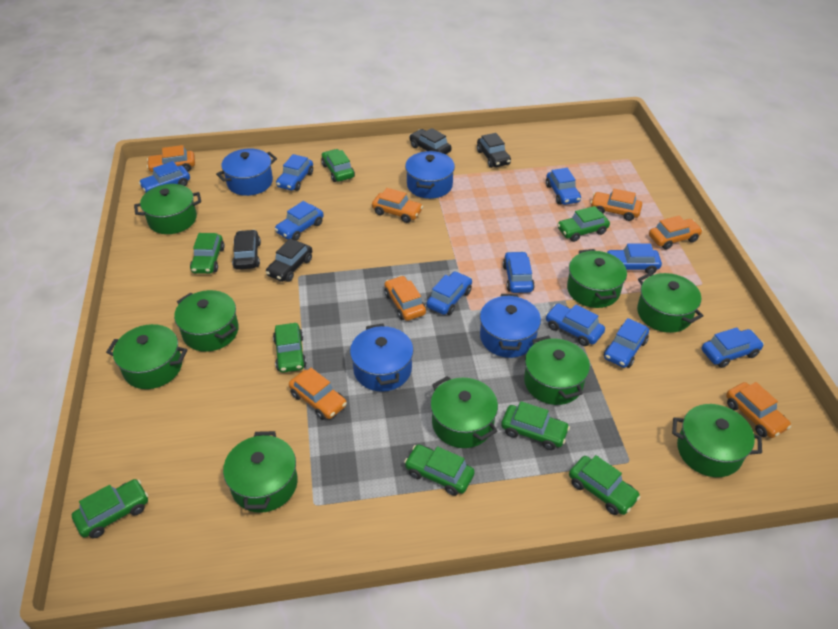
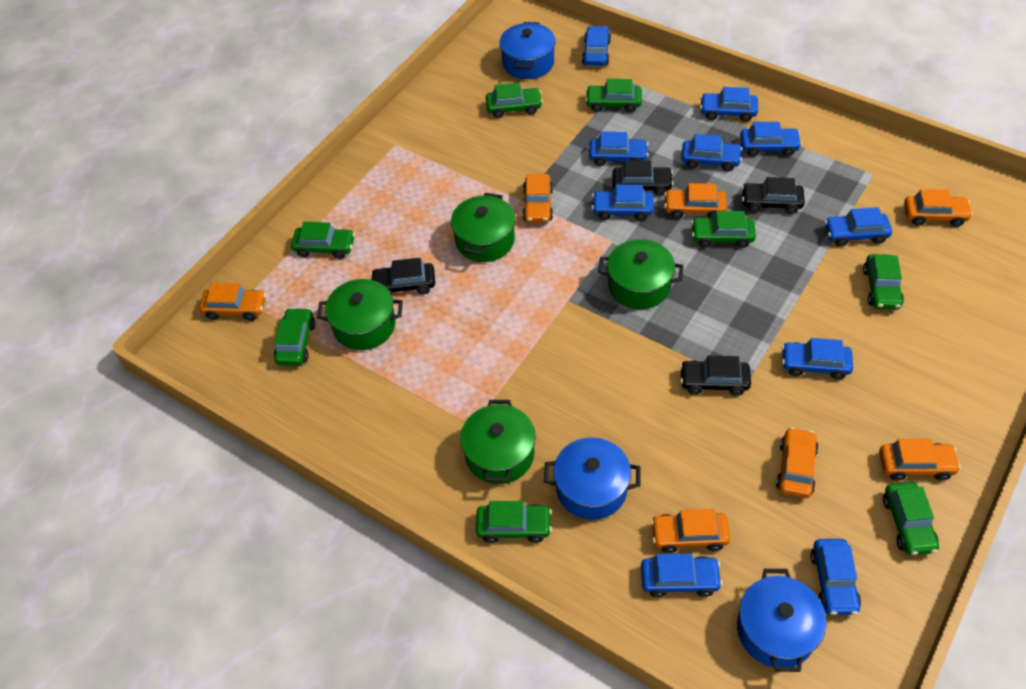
blue pot: 4 -> 3
green pot: 9 -> 4

